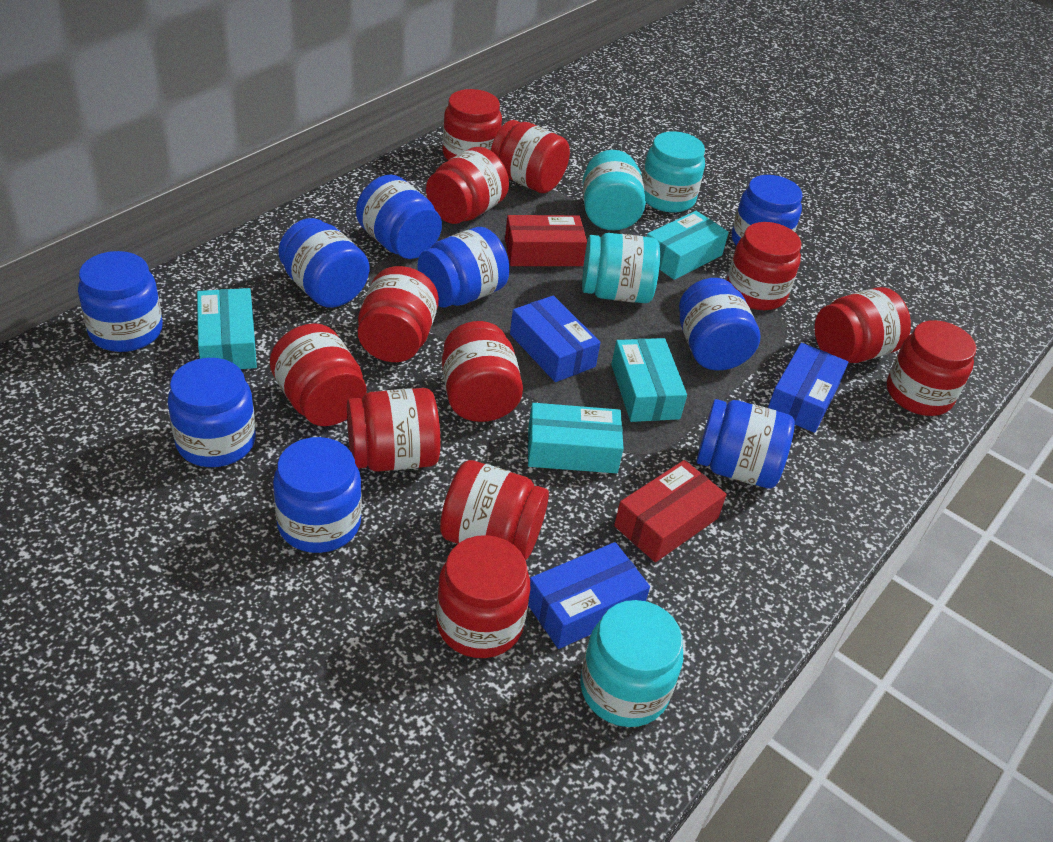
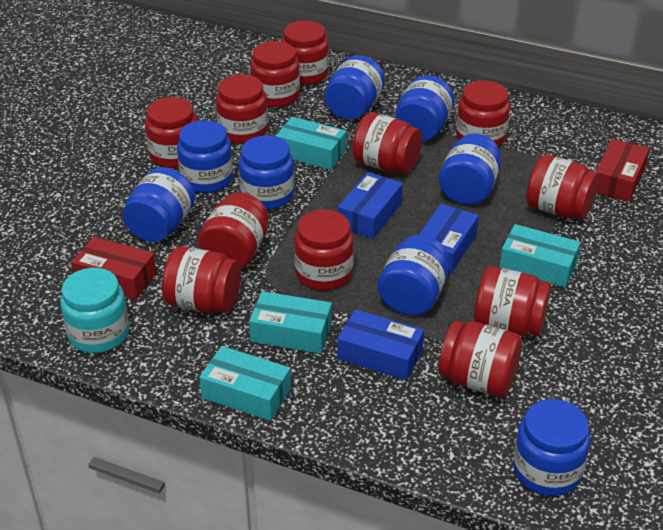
blue jar: 9 -> 8
turquoise jar: 4 -> 1

